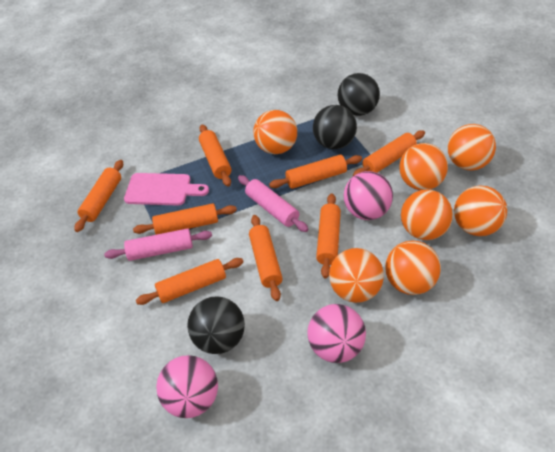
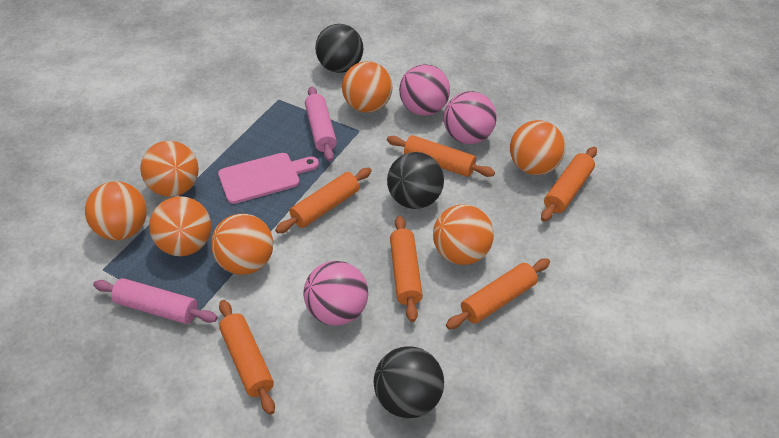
orange rolling pin: 8 -> 6

